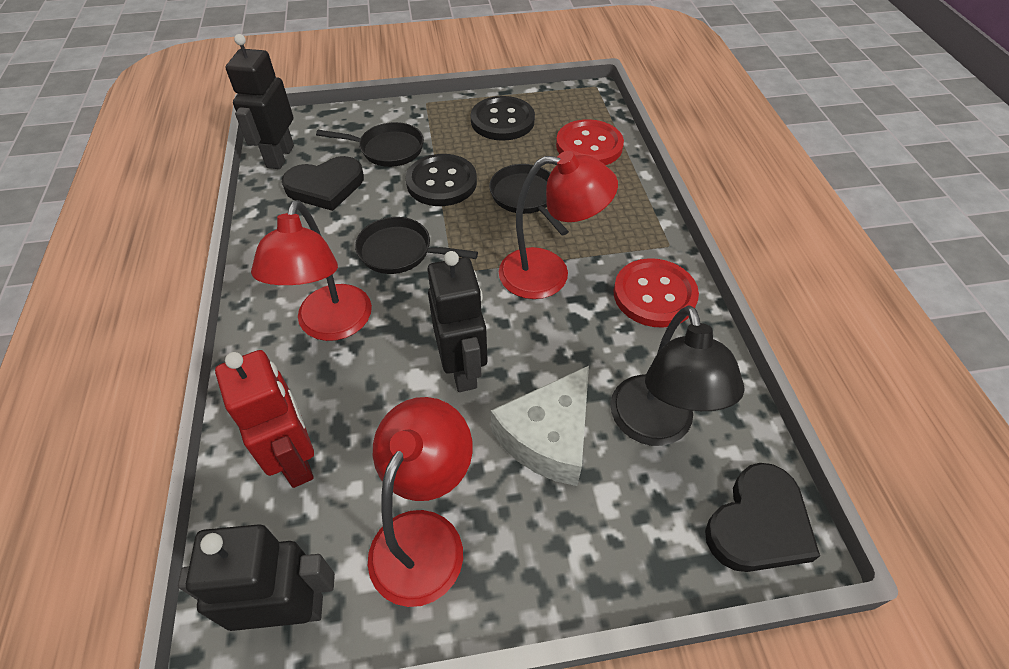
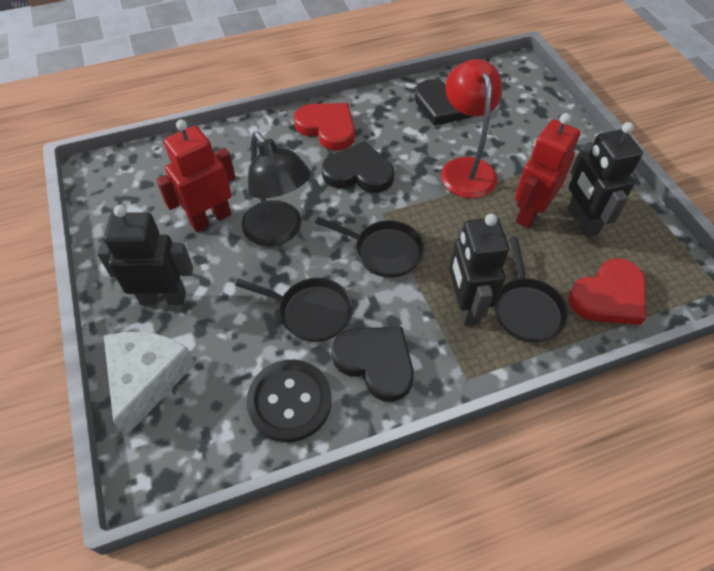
black button: 2 -> 1
black heart: 2 -> 3
red button: 2 -> 0
red heart: 0 -> 2
red lamp: 3 -> 1
red robot: 1 -> 2

